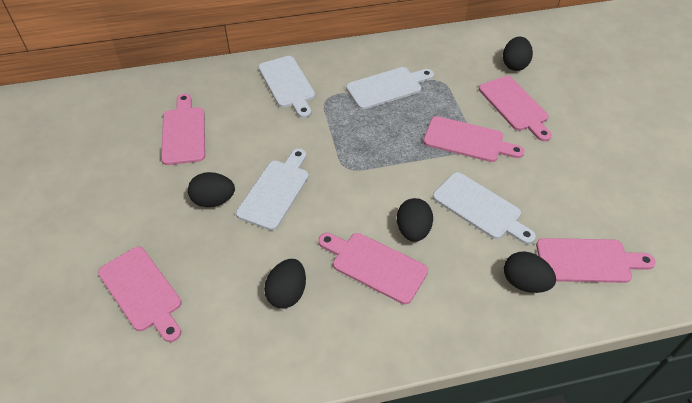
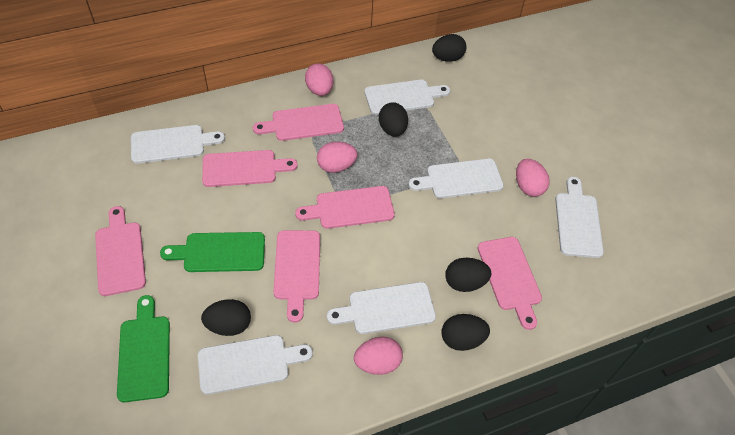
green cutting board: 0 -> 2
pink egg: 0 -> 4
white cutting board: 4 -> 6

